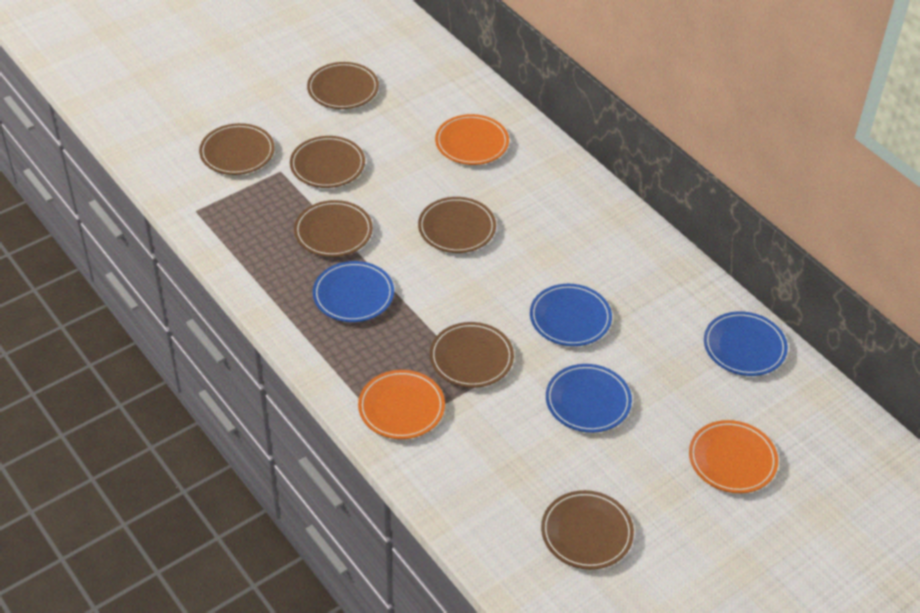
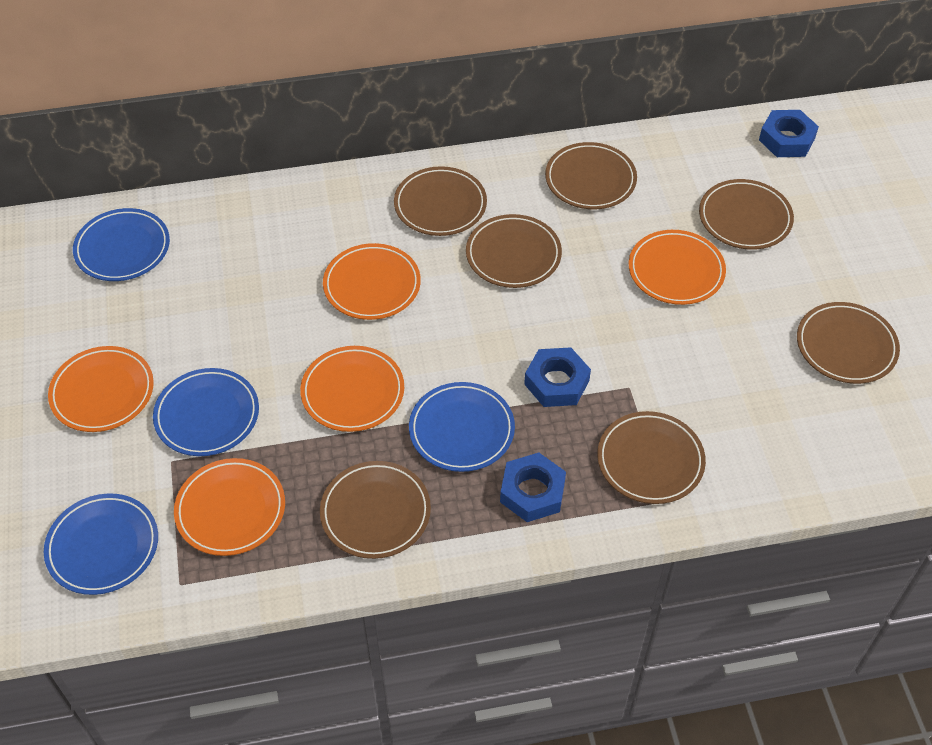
blue nut: 0 -> 3
orange plate: 3 -> 5

